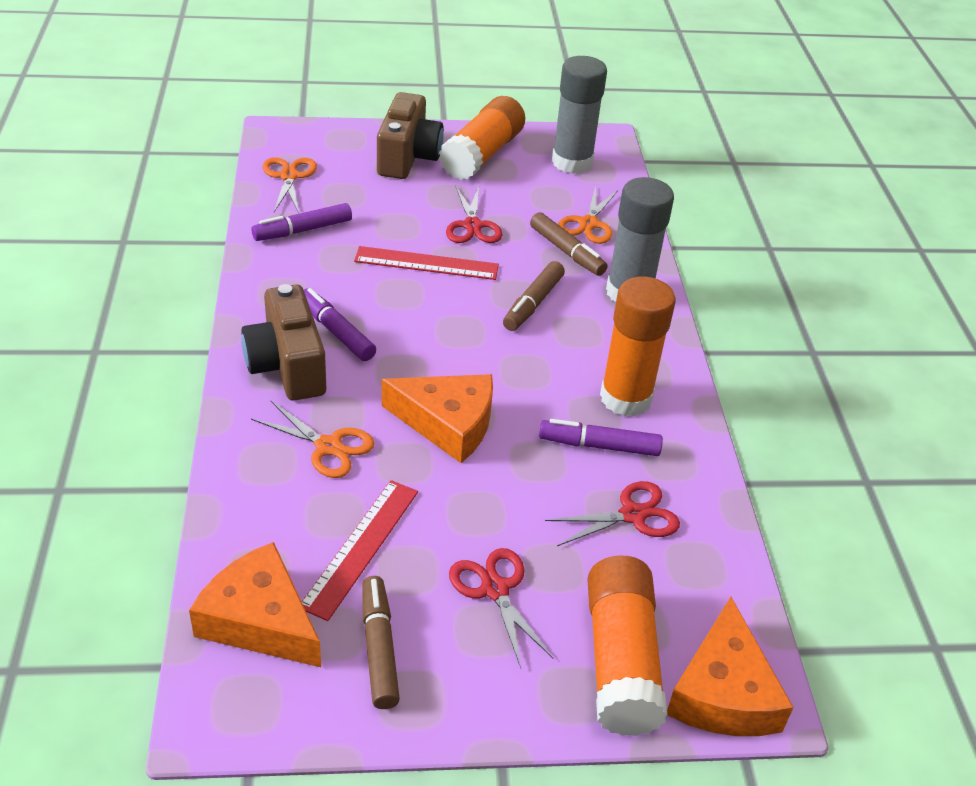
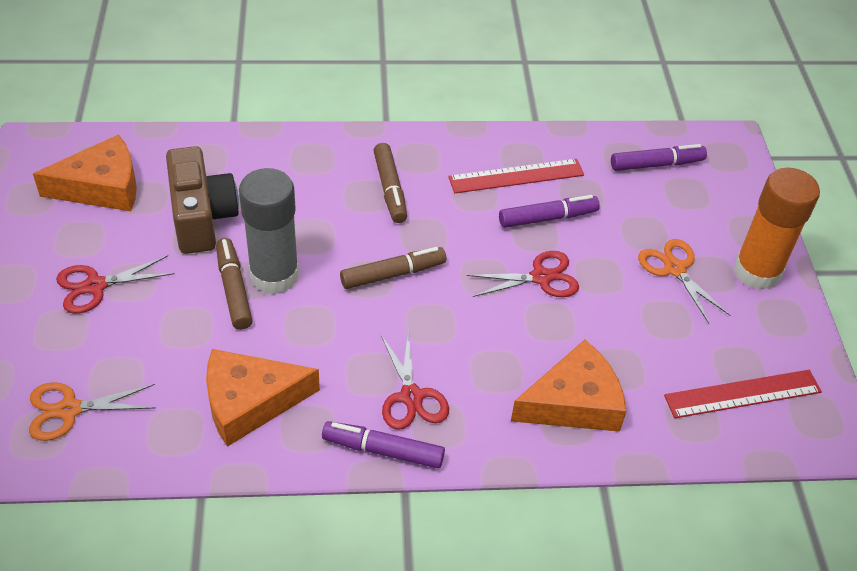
brown camera: 2 -> 1
grey glue stick: 2 -> 1
orange glue stick: 3 -> 1
orange scissors: 3 -> 2

